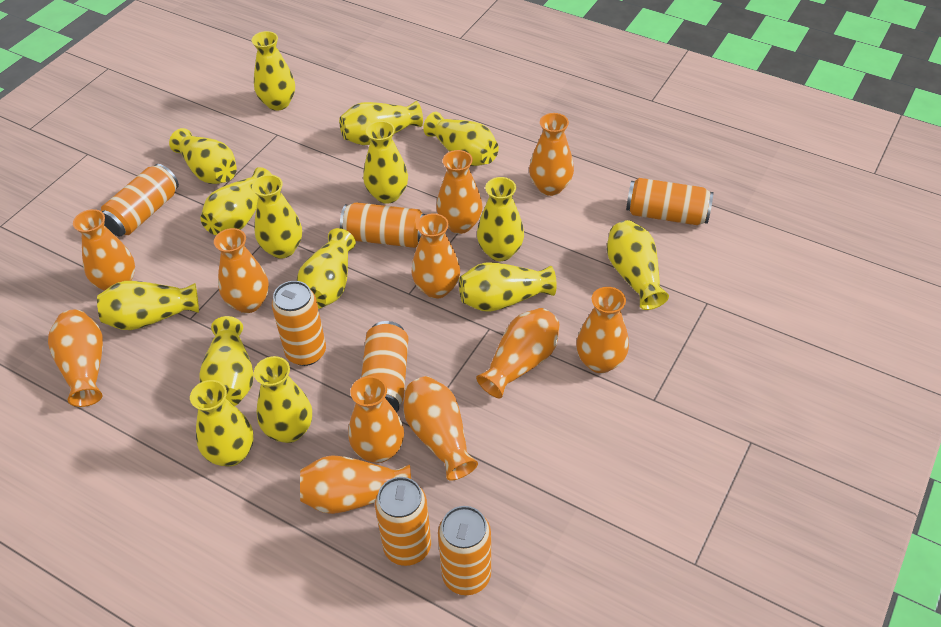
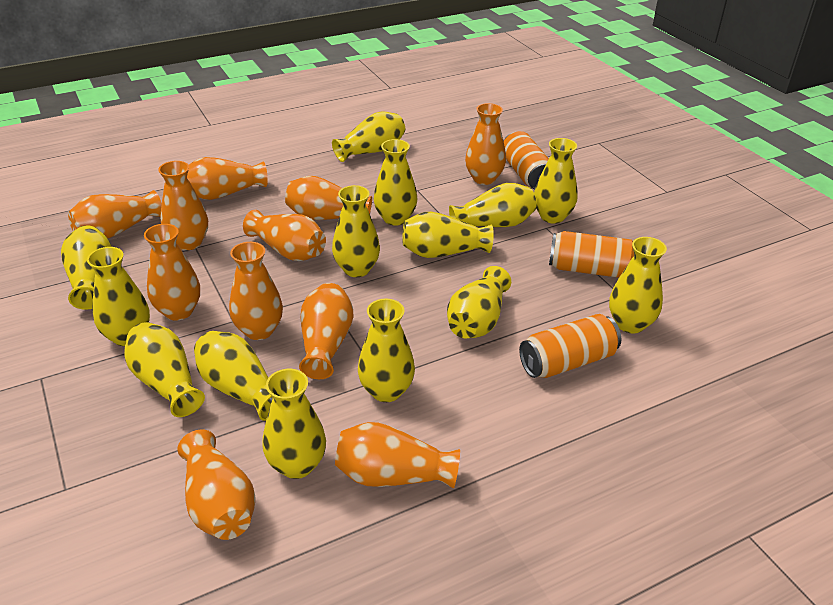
orange can: 7 -> 3
yellow vase: 15 -> 14

